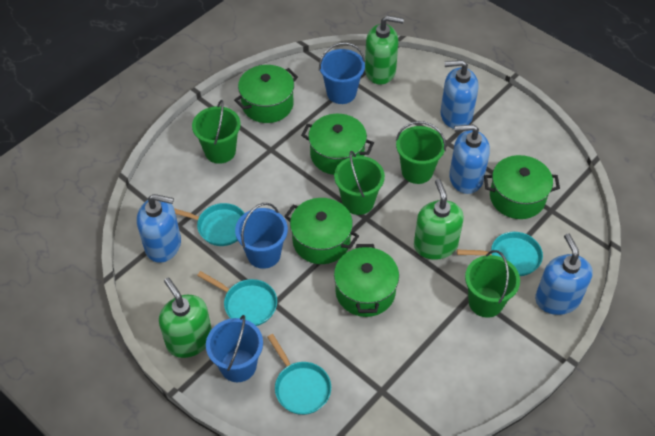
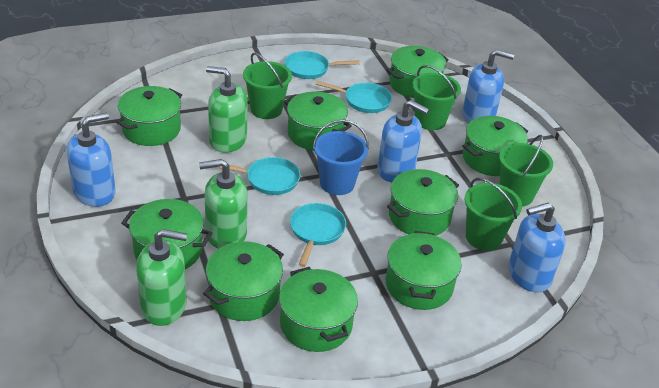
blue bucket: 3 -> 1
green pot: 5 -> 9

